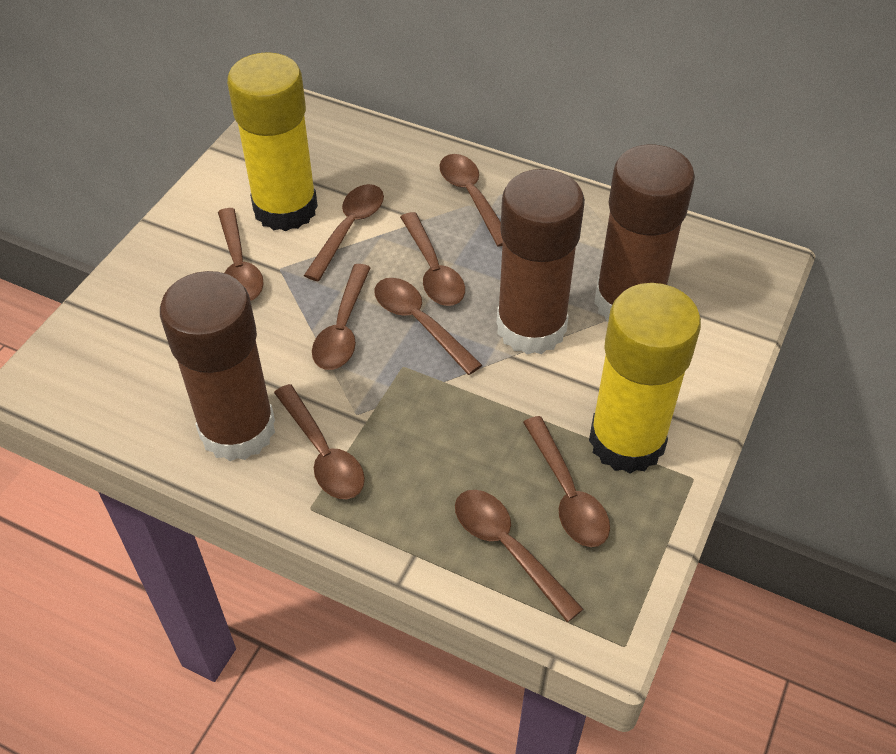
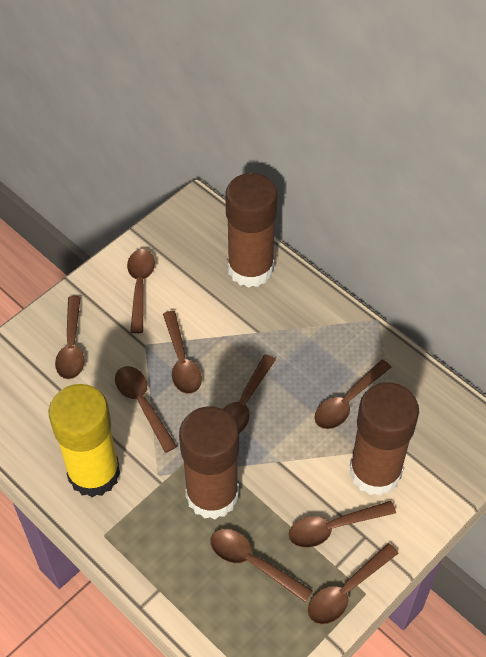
yellow glue stick: 2 -> 1

